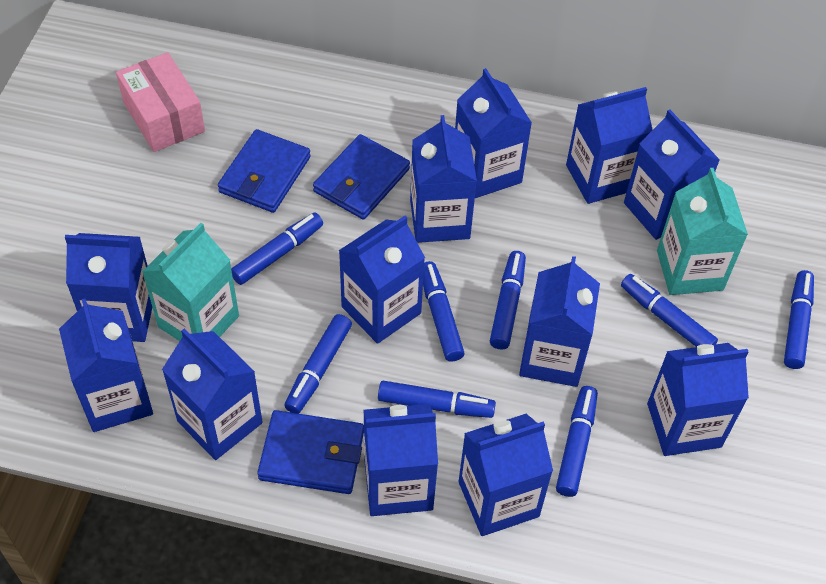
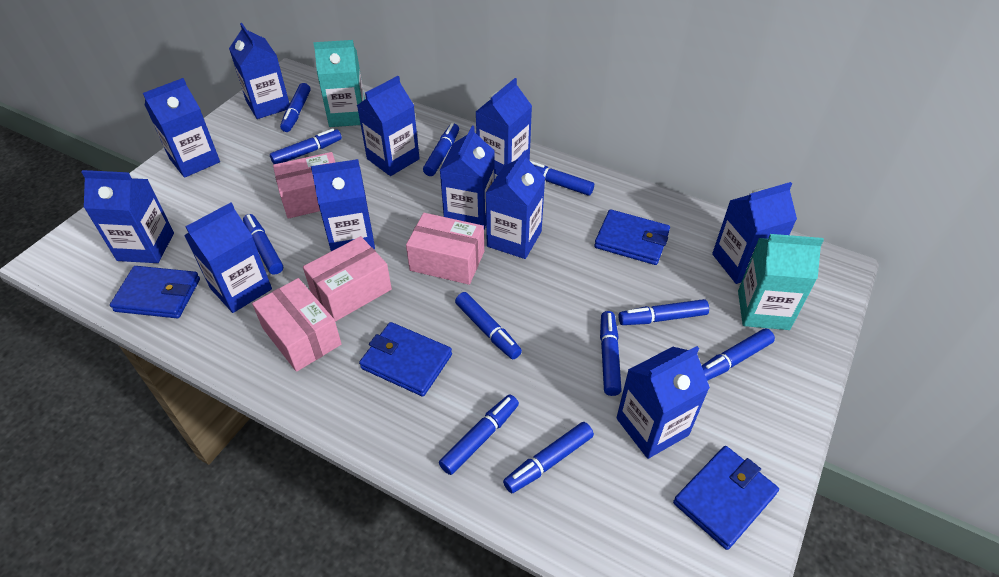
blue carton: 12 -> 11
blue marker: 8 -> 11
blue wallet: 3 -> 4
pink box: 1 -> 4

